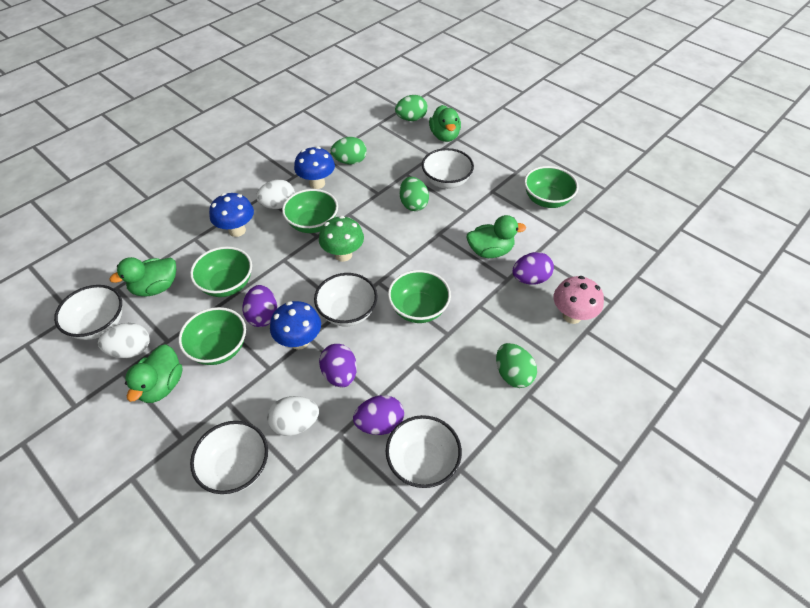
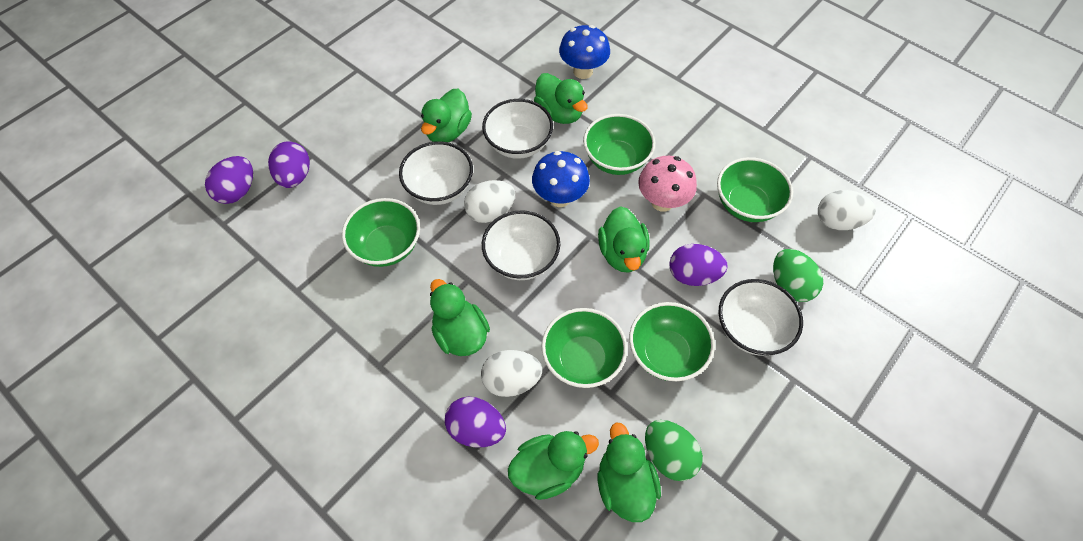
blue mushroom: 3 -> 2
green duck: 4 -> 6
green egg: 4 -> 2
green mushroom: 1 -> 0
white bowl: 5 -> 4

